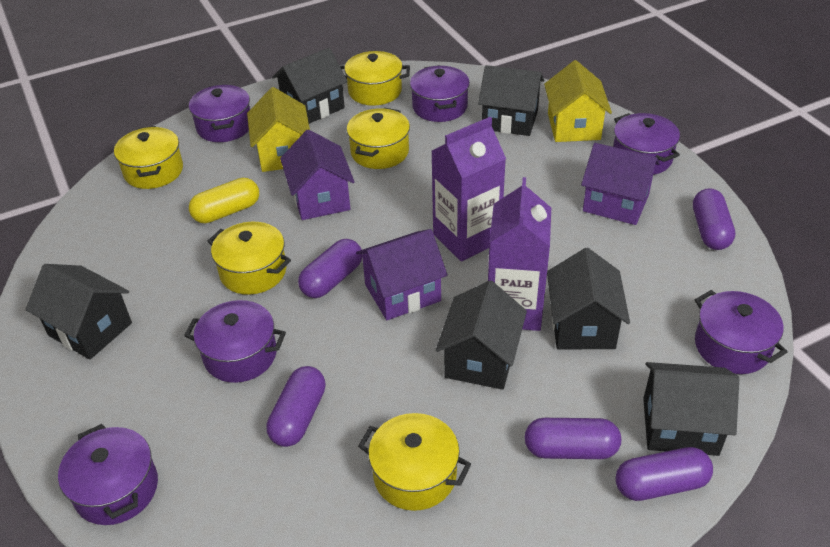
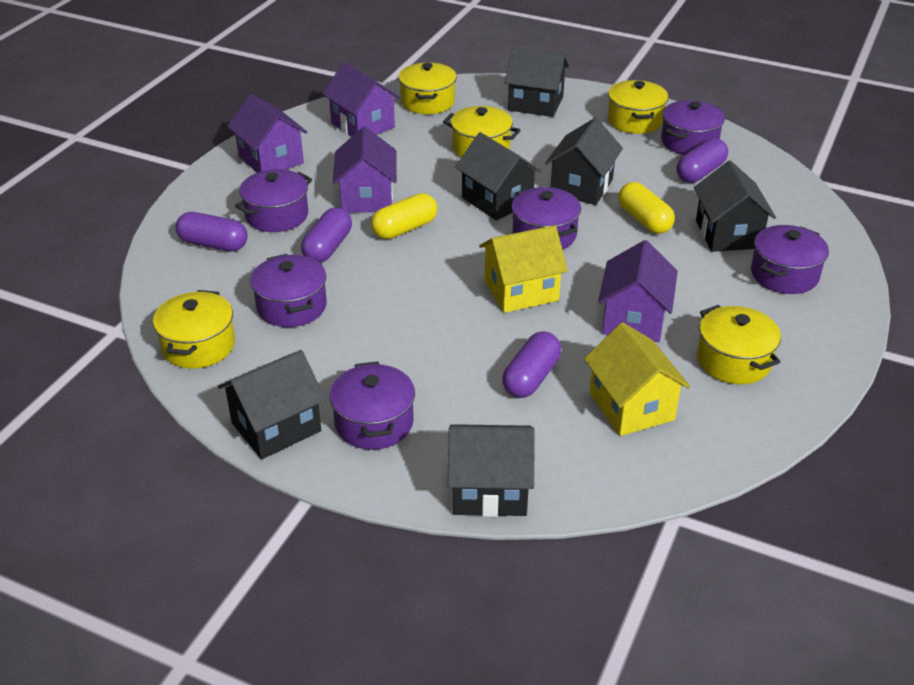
purple capsule: 5 -> 4
purple carton: 2 -> 0
purple house: 3 -> 4
yellow capsule: 1 -> 2

